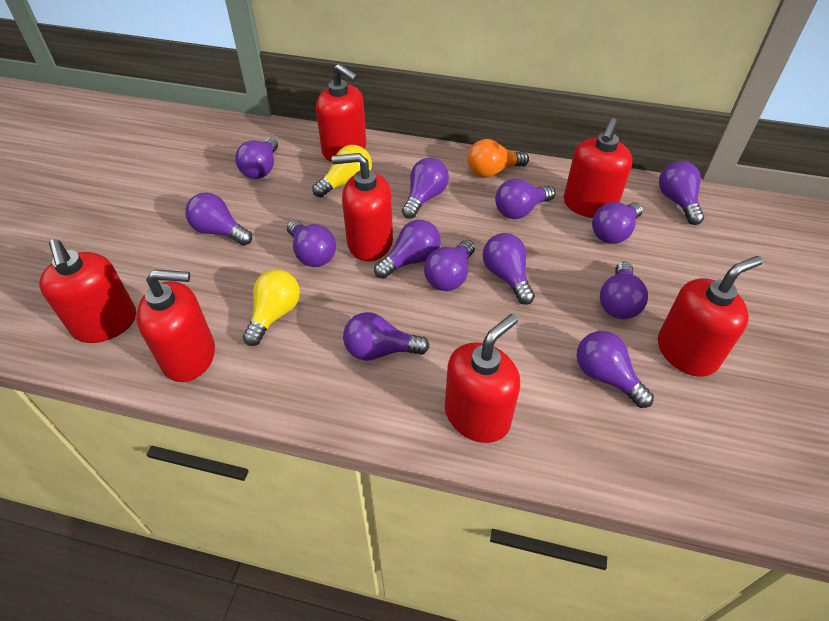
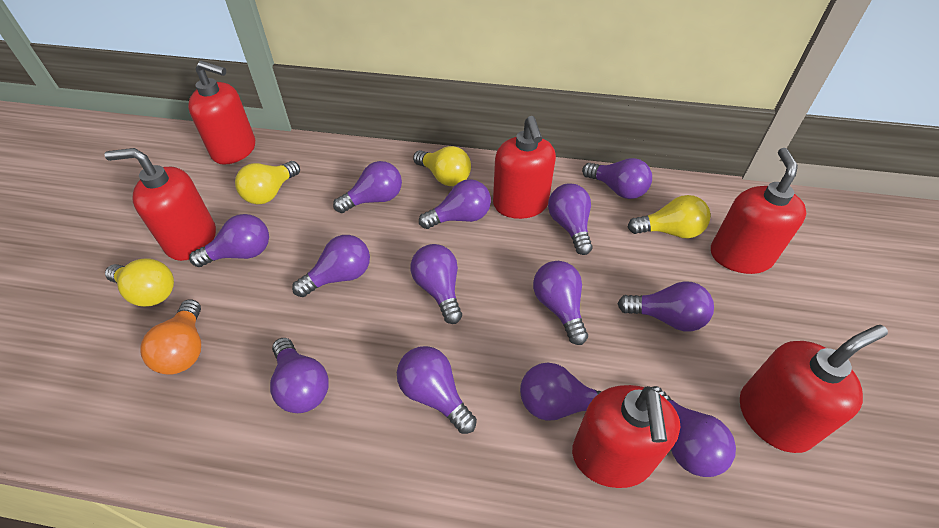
red soap dispenser: 7 -> 6
yellow light bulb: 2 -> 4

